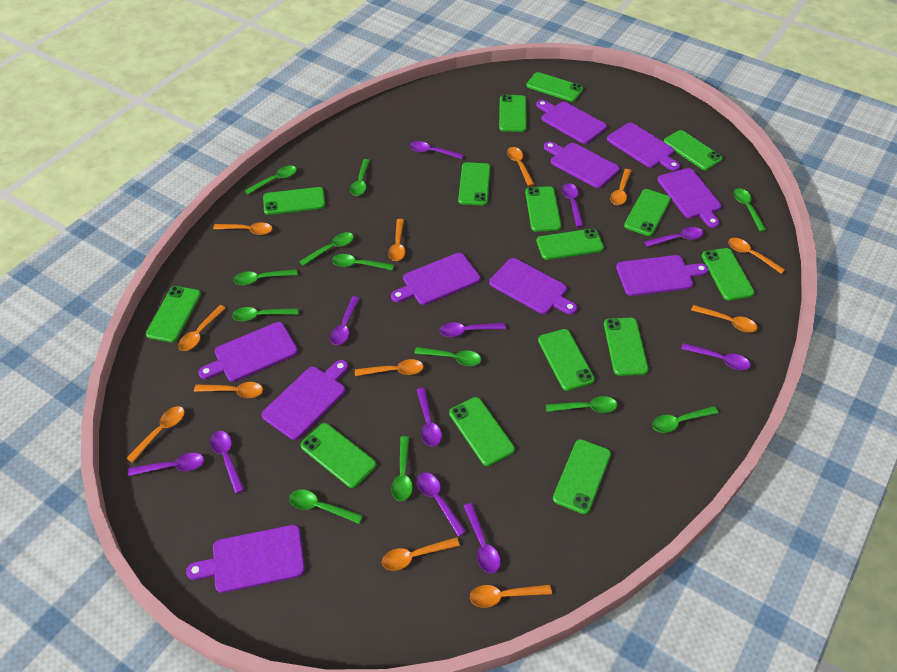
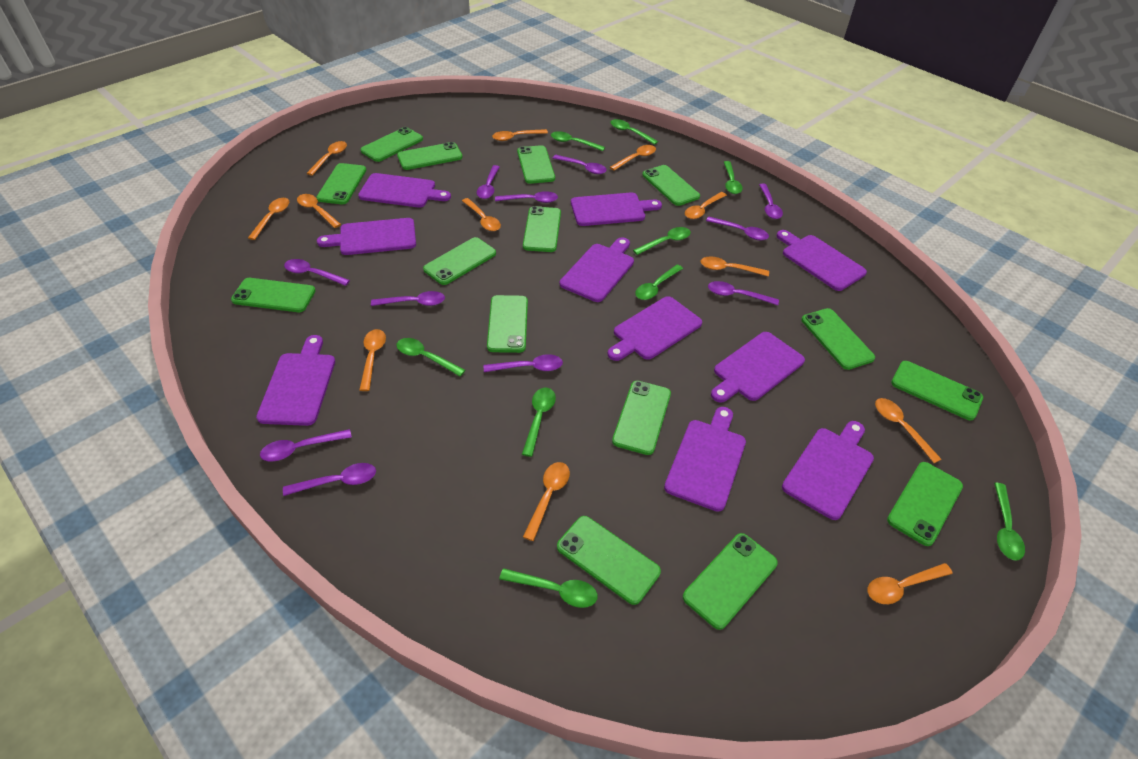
green spoon: 12 -> 9

